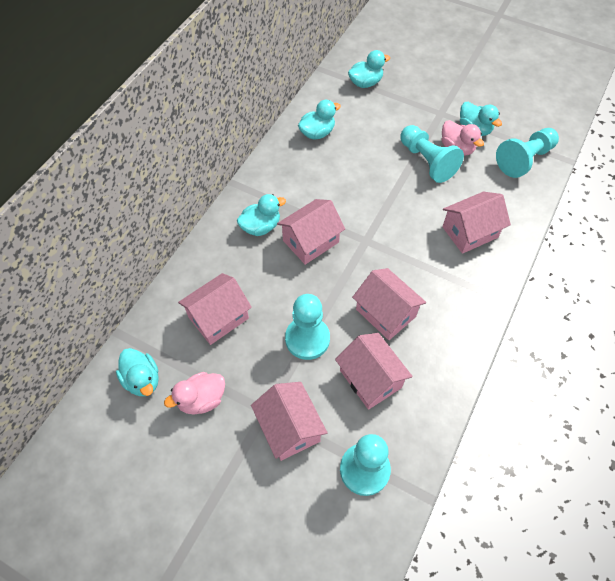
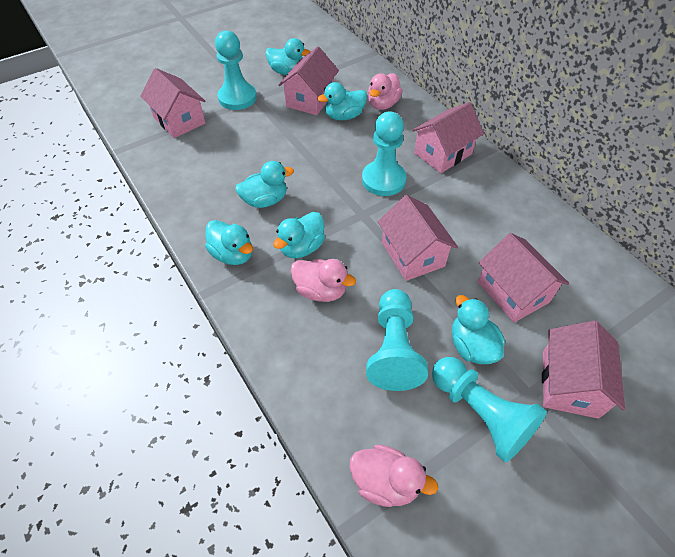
pink duck: 2 -> 3
turquoise duck: 5 -> 6

